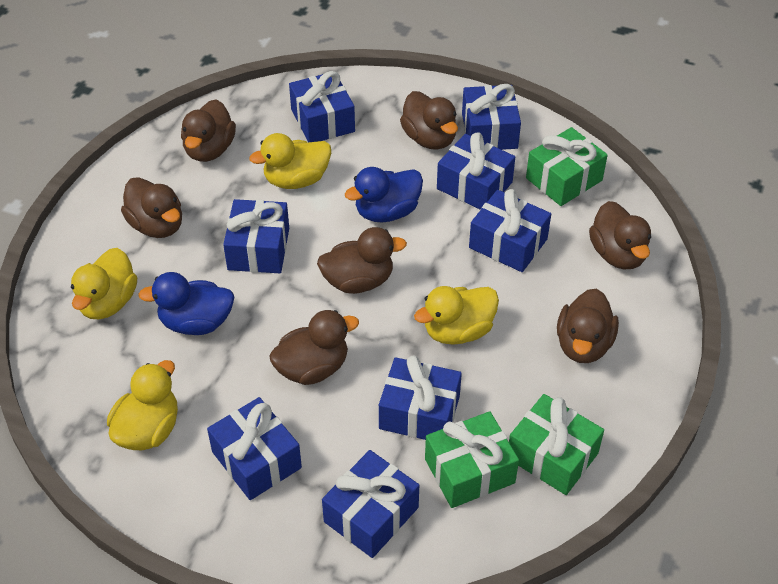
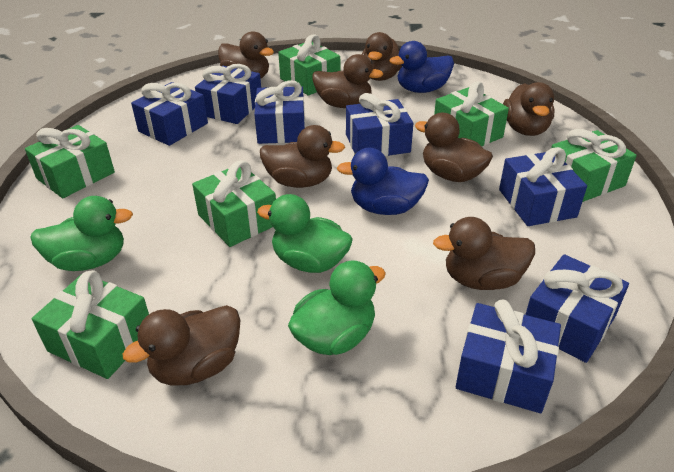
blue gift: 8 -> 7
brown duck: 7 -> 8
green duck: 0 -> 3
green gift: 3 -> 6
yellow duck: 4 -> 0

